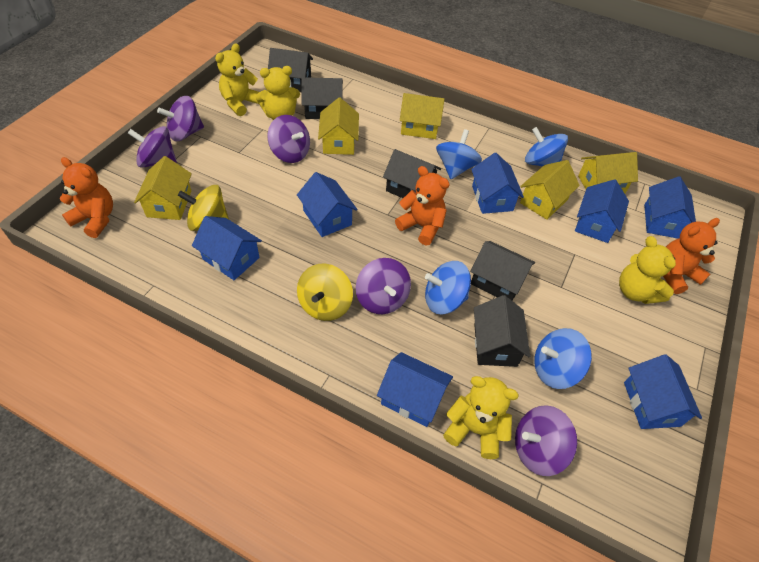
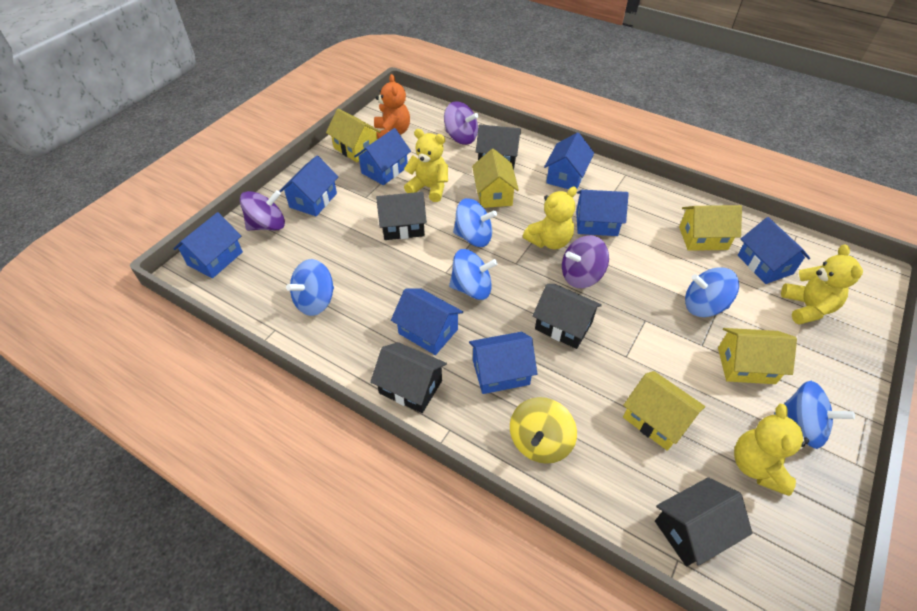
blue house: 7 -> 8
blue spinning top: 4 -> 5
orange teddy bear: 3 -> 1
purple spinning top: 5 -> 3
yellow spinning top: 2 -> 1

